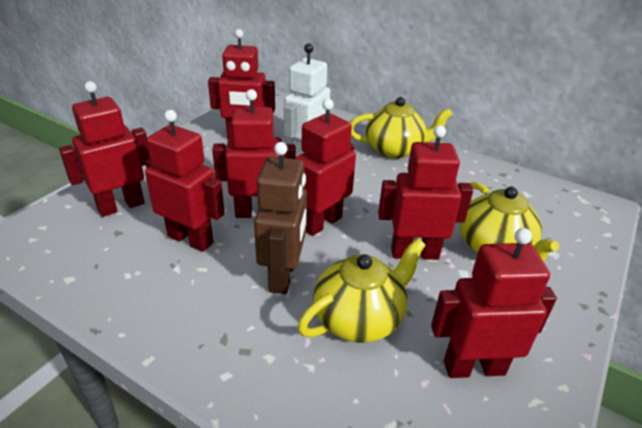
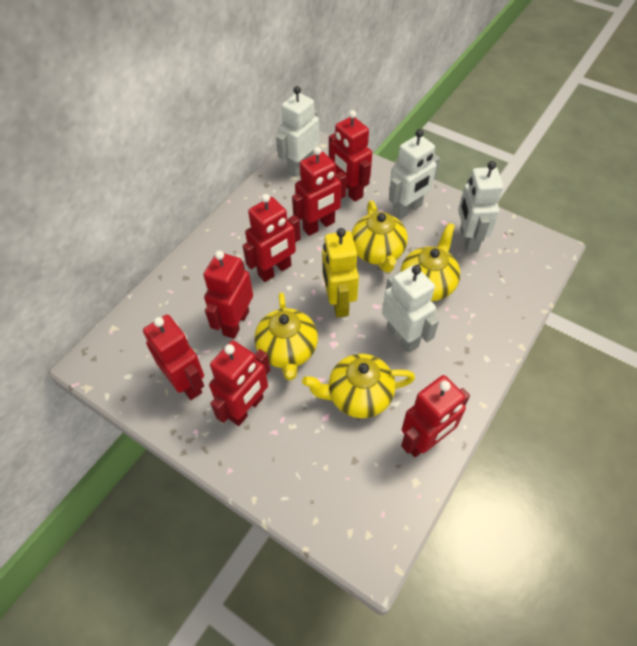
brown robot: 1 -> 0
white robot: 1 -> 4
yellow robot: 0 -> 1
yellow teapot: 3 -> 4

